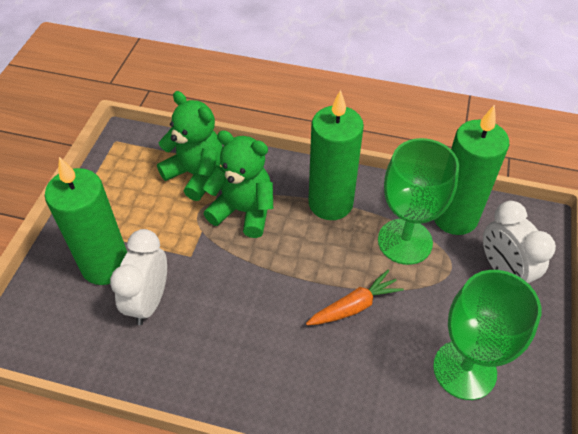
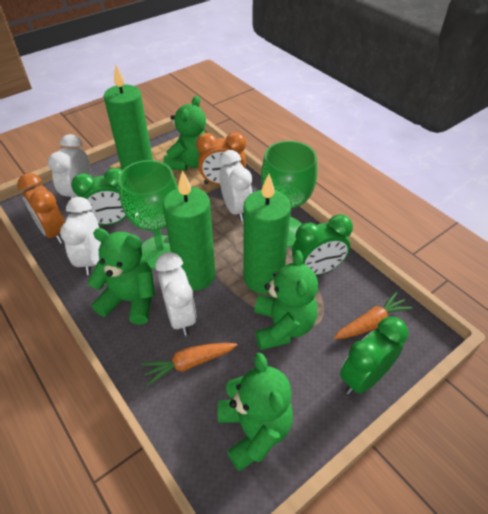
green clock: 0 -> 3
green teddy bear: 2 -> 4
orange carrot: 1 -> 2
orange clock: 0 -> 2
white clock: 2 -> 4

